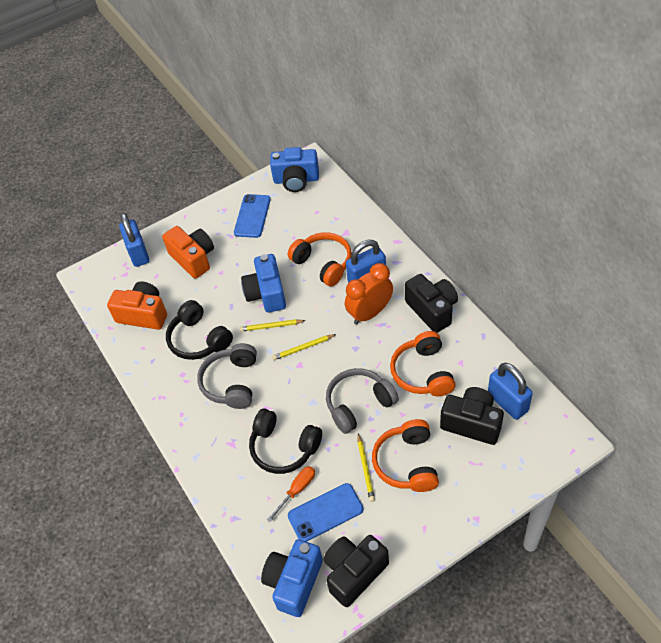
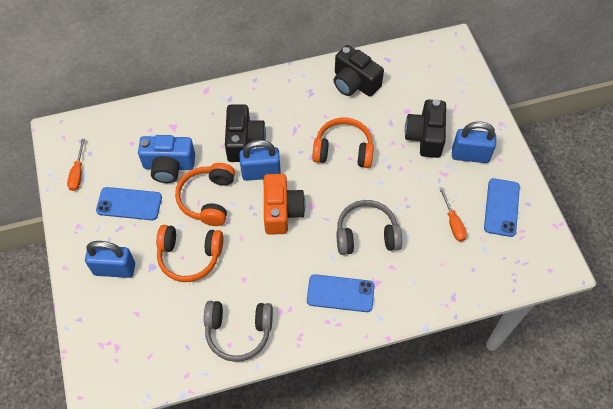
black headphones: 2 -> 0
blue camera: 3 -> 1
blue phone: 2 -> 3
orange camera: 2 -> 1
orange clock: 1 -> 0
orange screwdriver: 1 -> 2
yellow pencil: 3 -> 0

